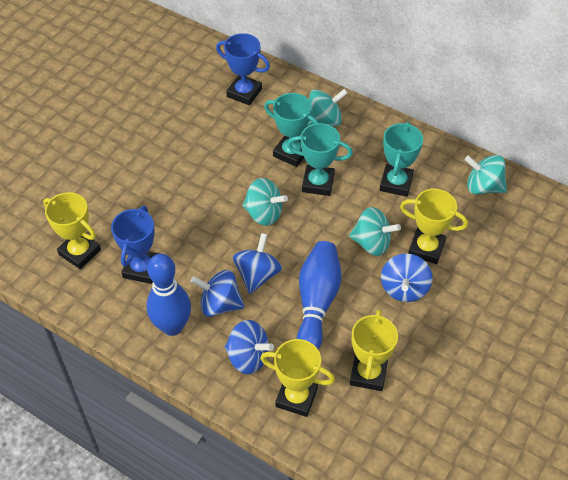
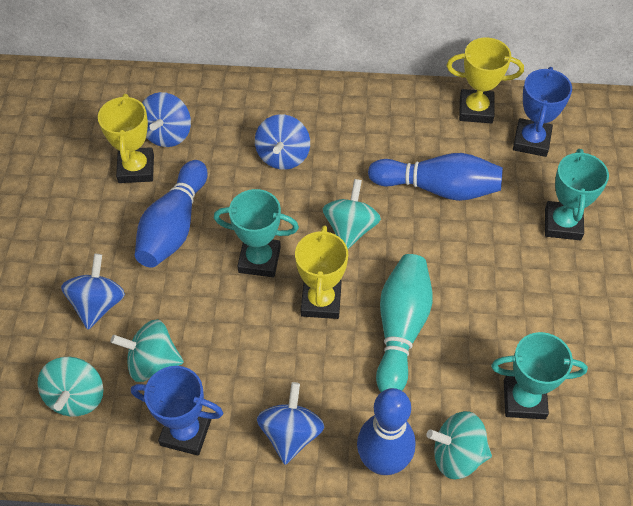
blue bowling pin: 2 -> 3
turquoise bowling pin: 0 -> 1
yellow trophy: 4 -> 3

